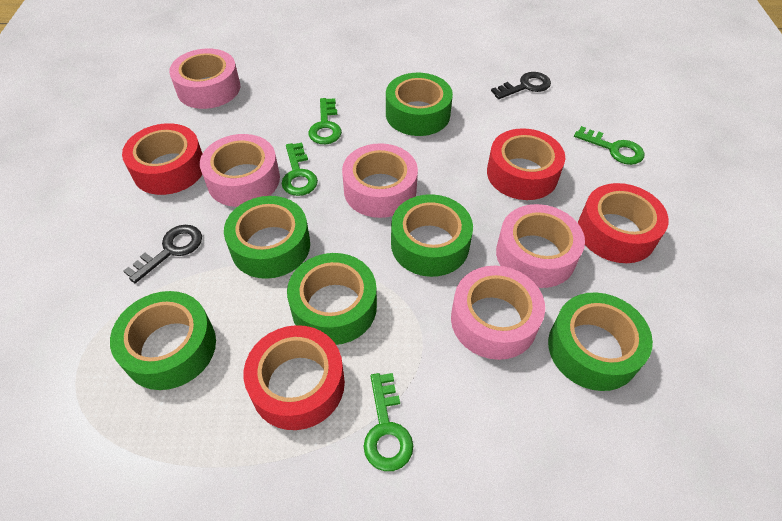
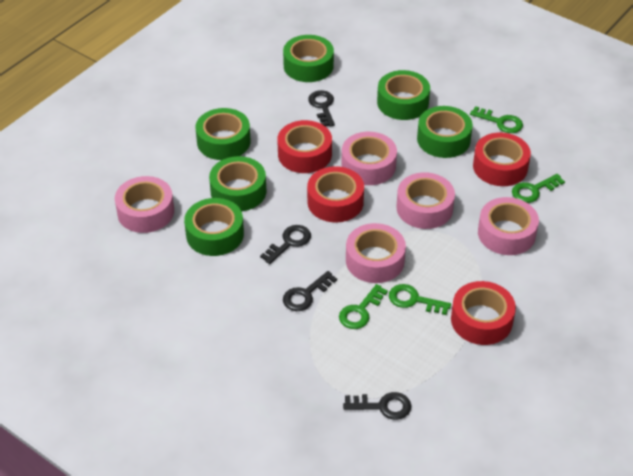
black key: 2 -> 4

